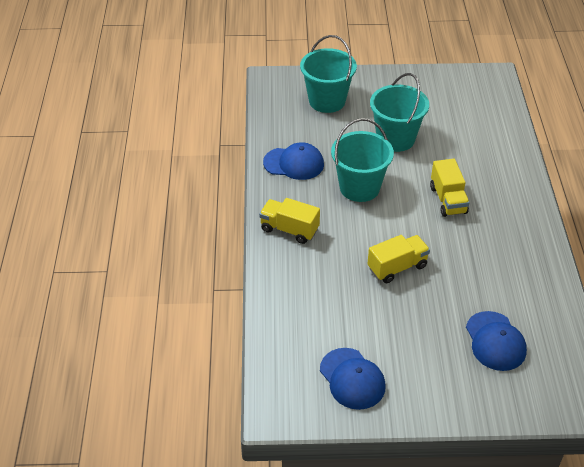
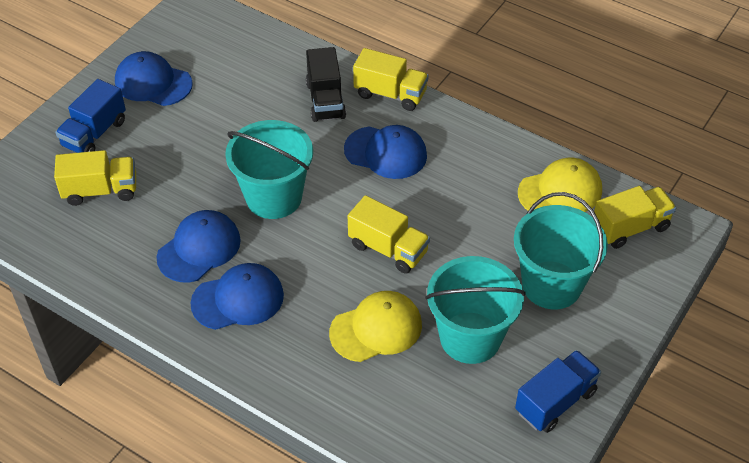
black truck: 0 -> 1
blue cap: 3 -> 4
blue truck: 0 -> 2
yellow cap: 0 -> 2
yellow truck: 3 -> 4

